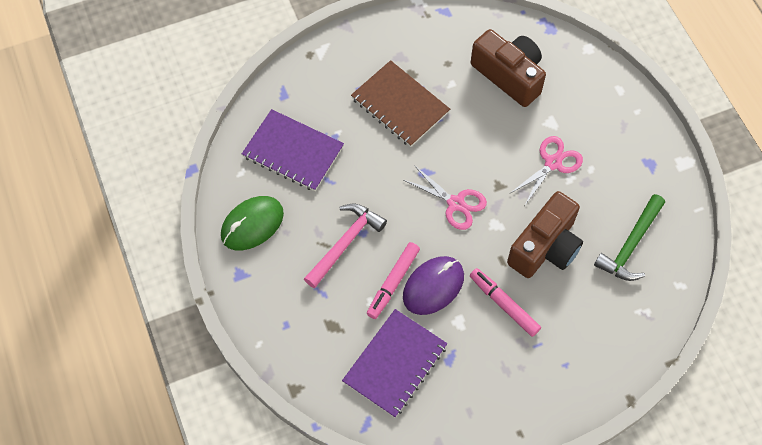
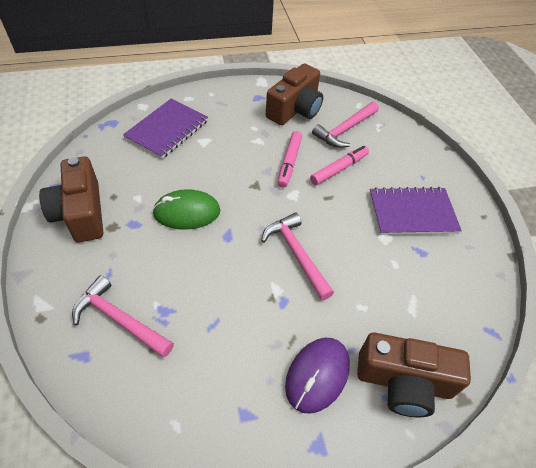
brown camera: 2 -> 3
brown notebook: 1 -> 0
green hammer: 1 -> 0
pink hammer: 1 -> 3
pink scissors: 2 -> 0

